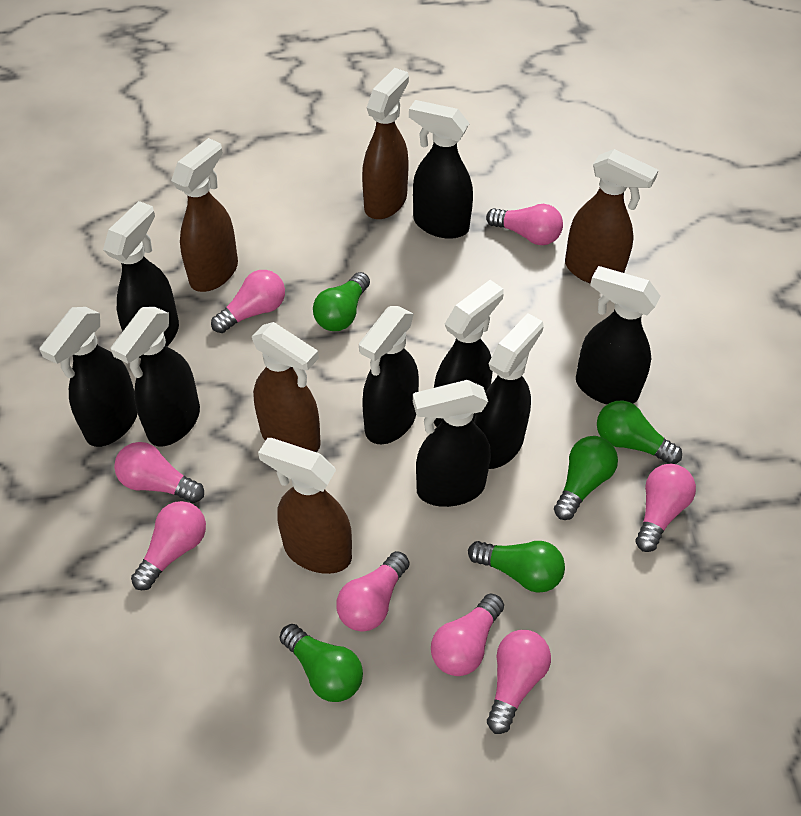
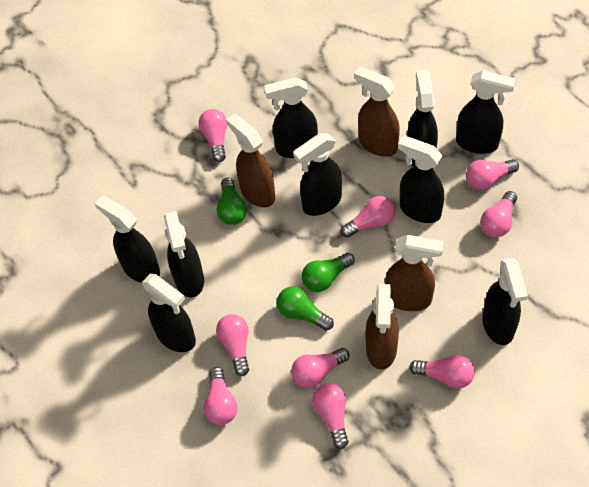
brown spray bottle: 5 -> 4
green light bulb: 5 -> 3
pink light bulb: 8 -> 9

